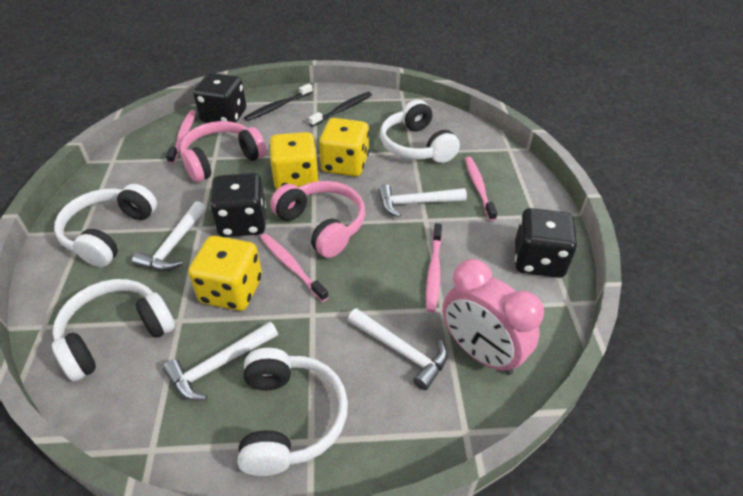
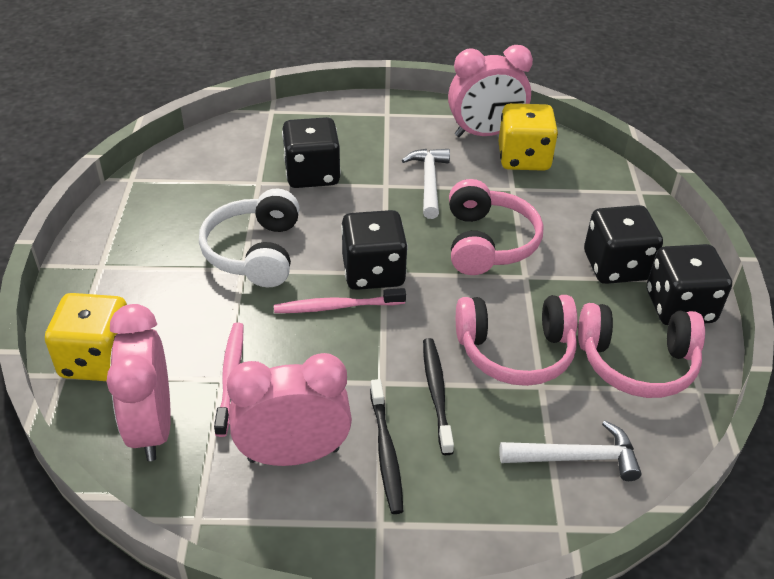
black dice: 3 -> 4
pink clock: 1 -> 3
pink headphones: 2 -> 3
pink toothbrush: 4 -> 2
white hammer: 4 -> 2
white headphones: 4 -> 1
yellow dice: 3 -> 2

